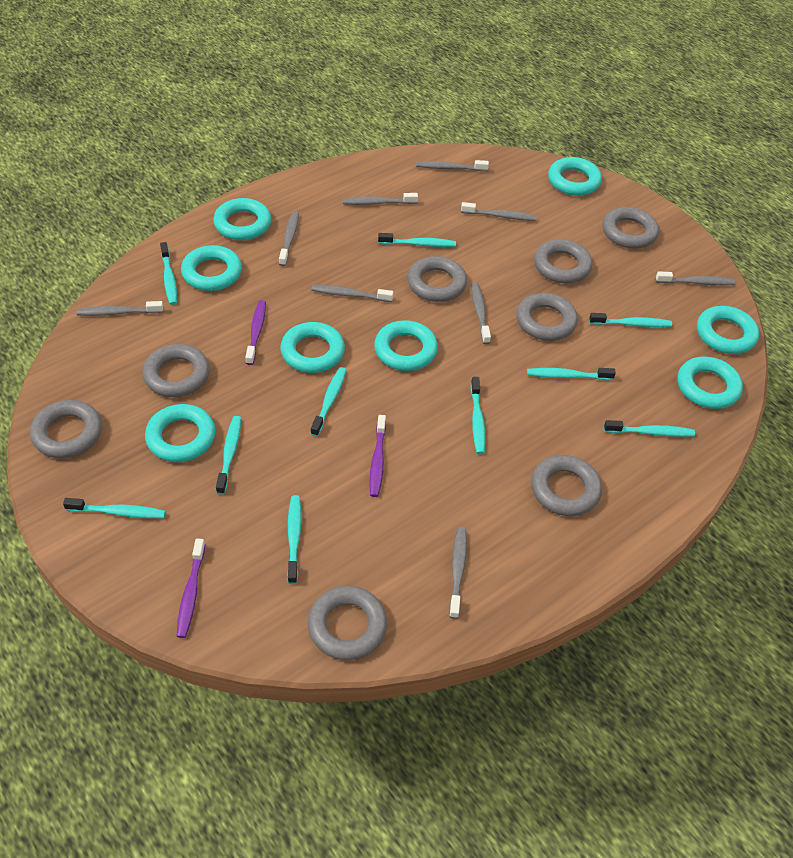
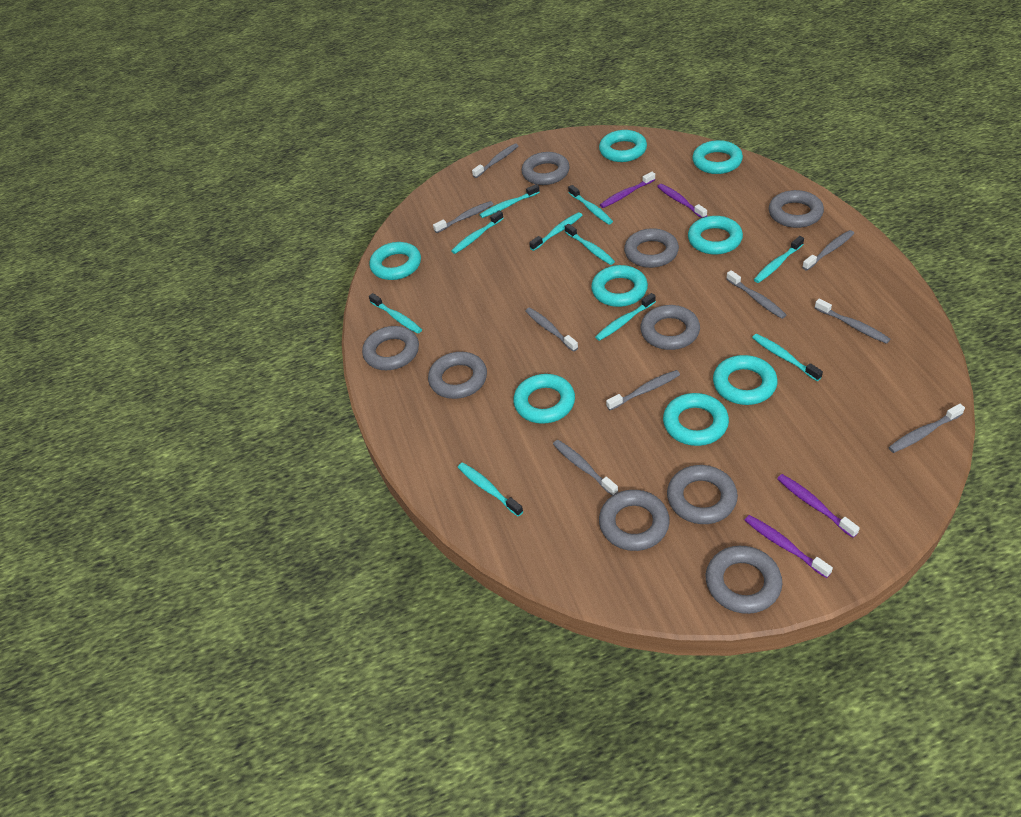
grey ring: 8 -> 9
purple toothbrush: 3 -> 4

